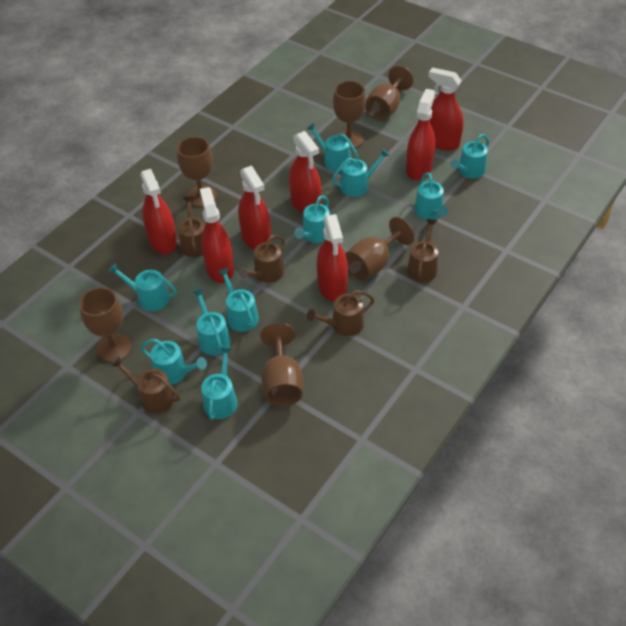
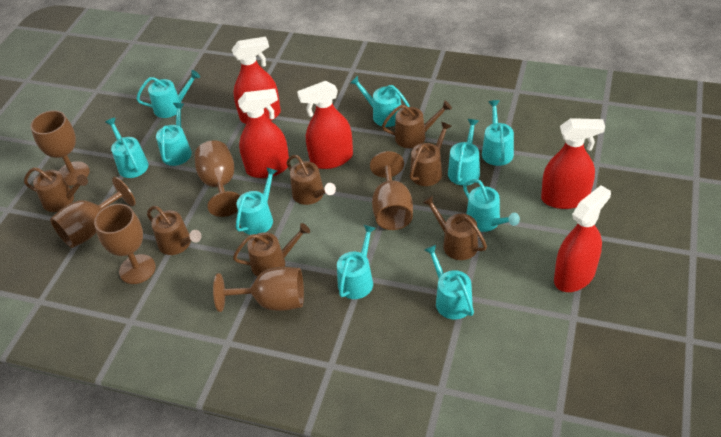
brown watering can: 5 -> 7
red spray bottle: 7 -> 5

